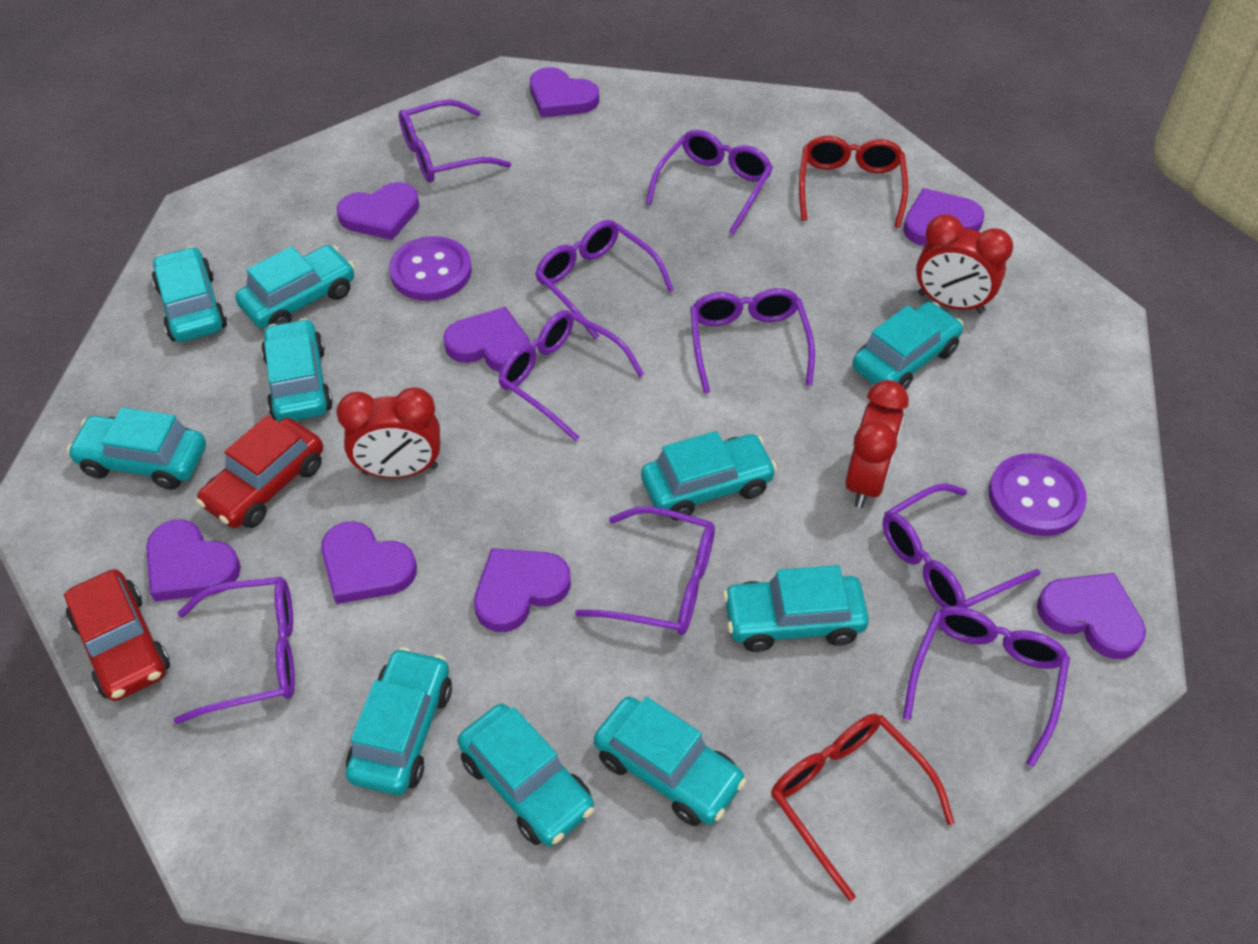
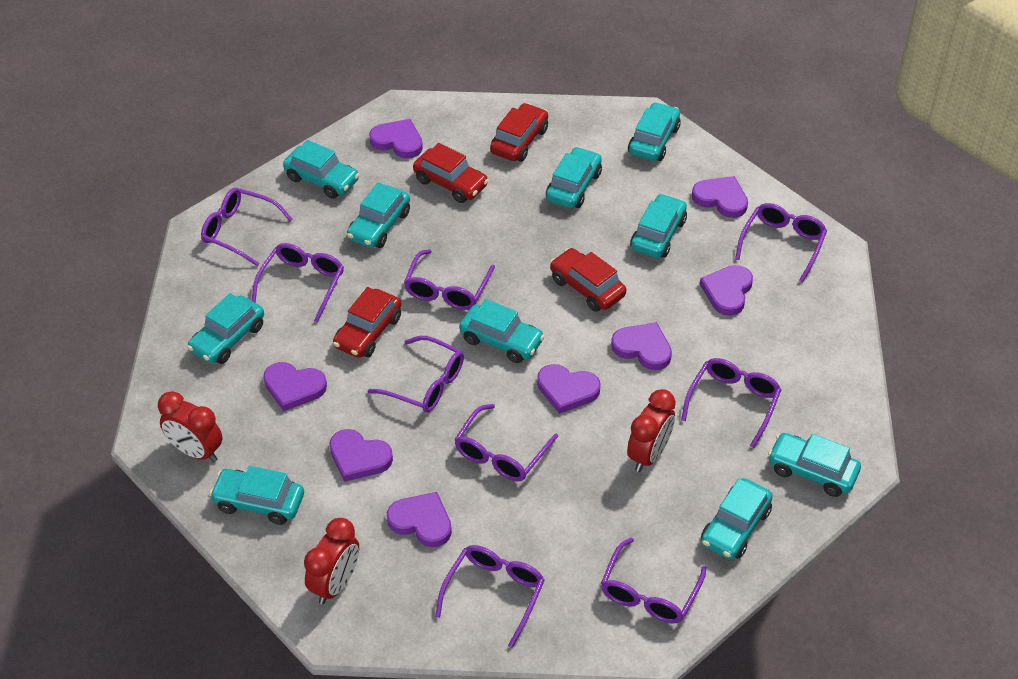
purple button: 2 -> 0
red car: 2 -> 4
red glasses: 2 -> 0

